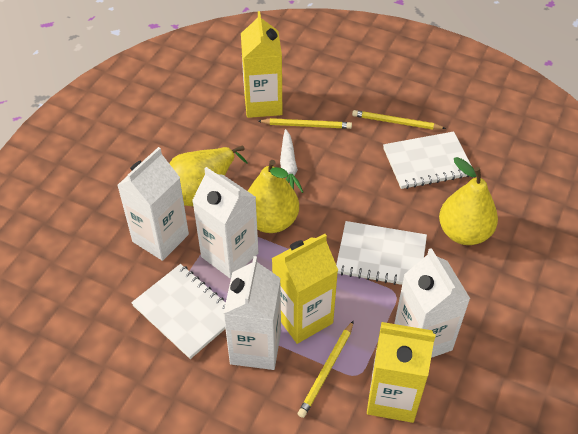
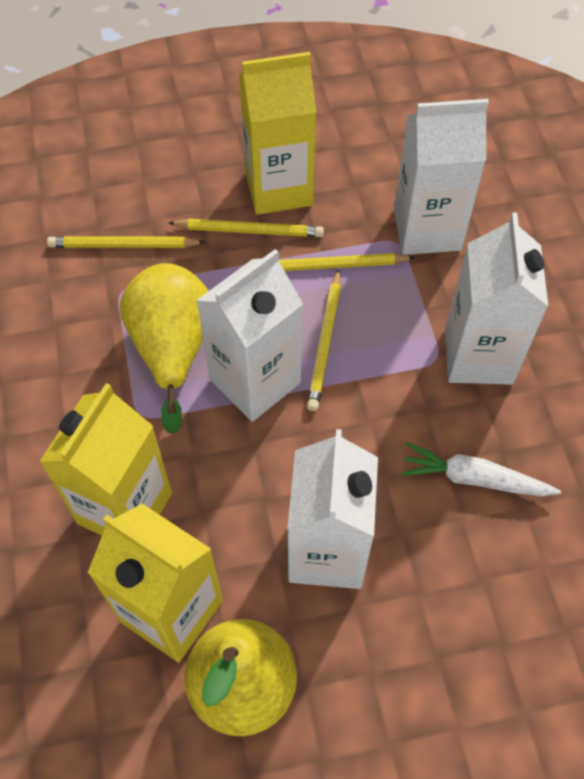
white notebook: 3 -> 0
yellow pear: 3 -> 2
yellow pencil: 3 -> 4

